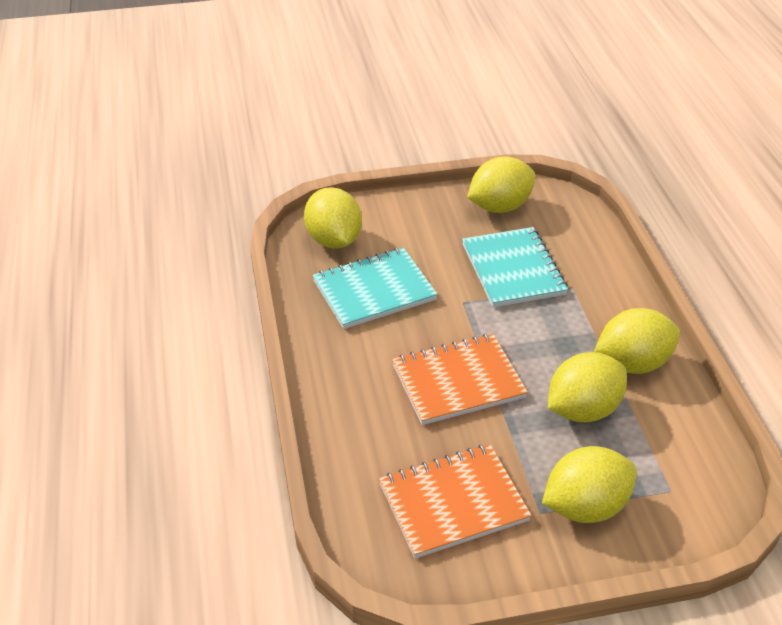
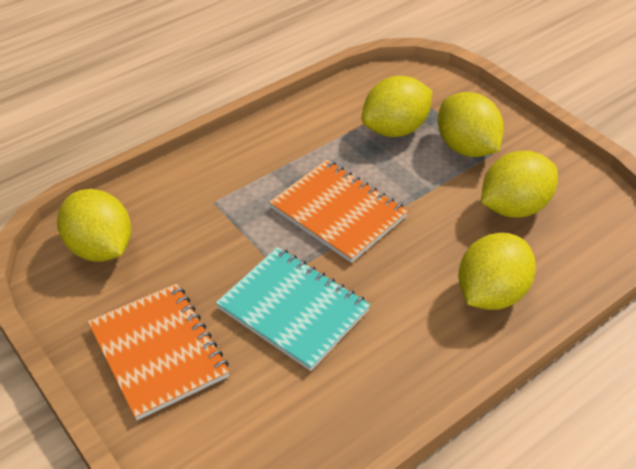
turquoise notebook: 2 -> 1

